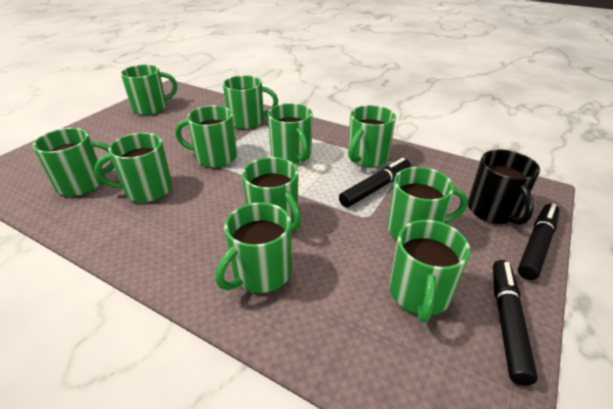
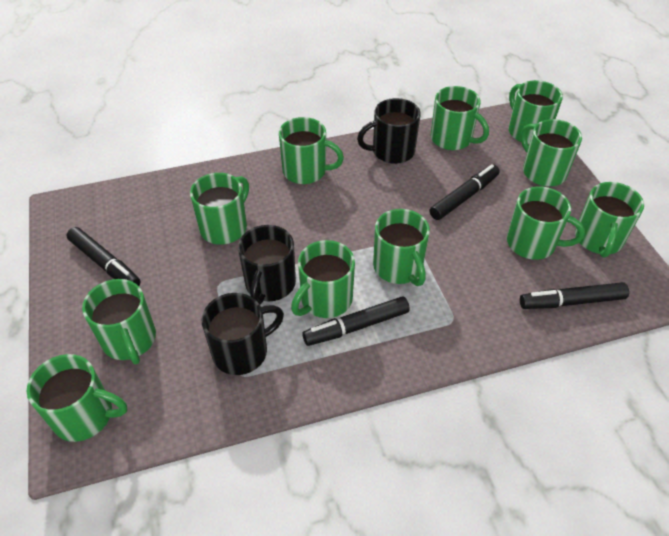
black marker: 3 -> 4
black mug: 1 -> 3

